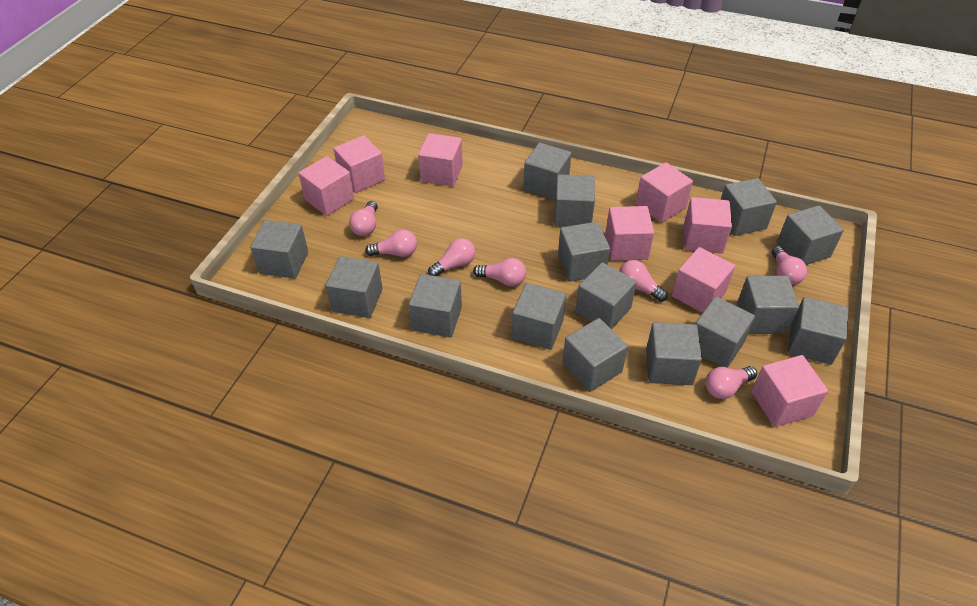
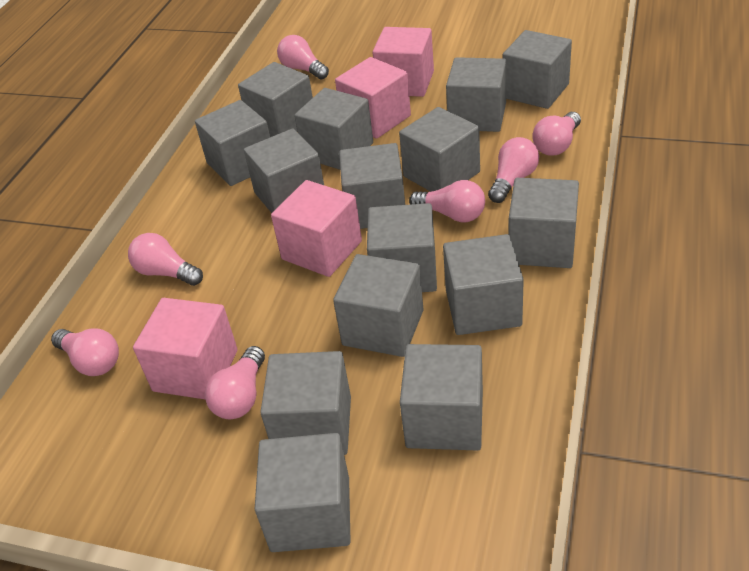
pink cube: 8 -> 4

